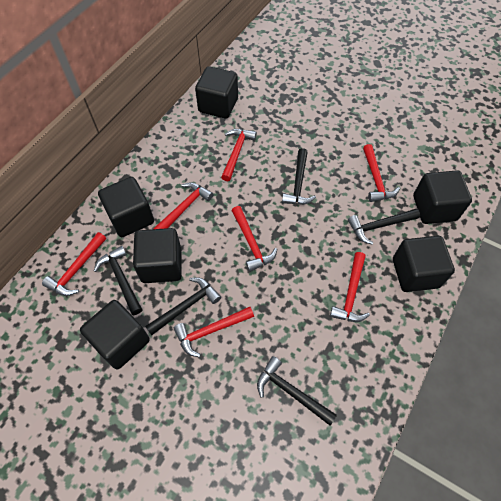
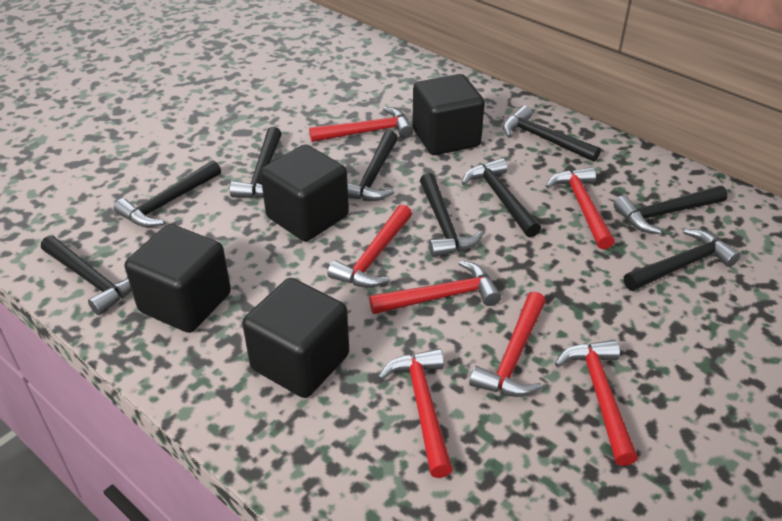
black cube: 6 -> 4
black hammer: 5 -> 9

